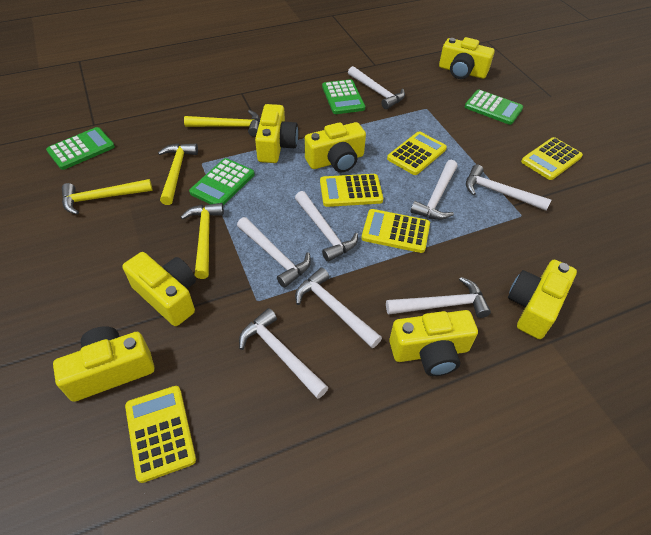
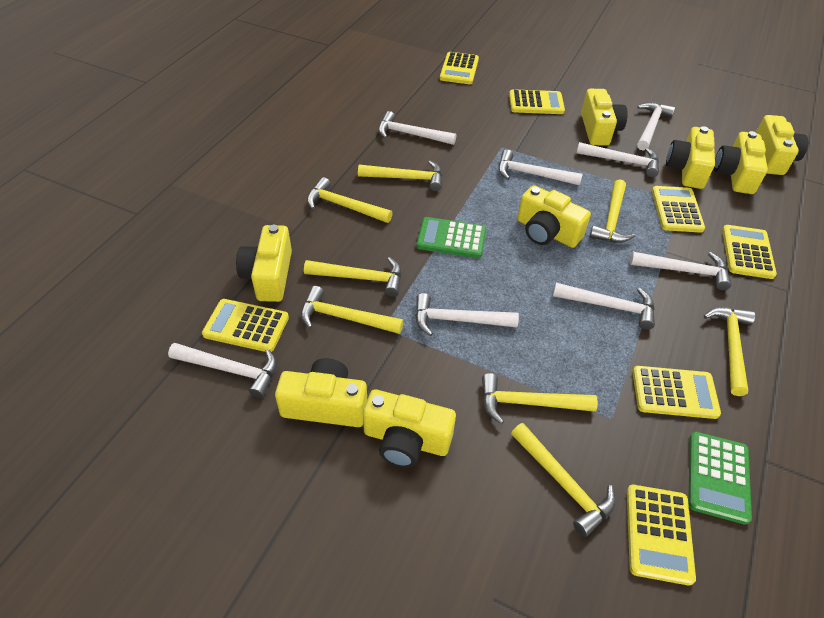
green calculator: 4 -> 2
yellow calculator: 5 -> 7
yellow camera: 7 -> 8
yellow hammer: 4 -> 8

